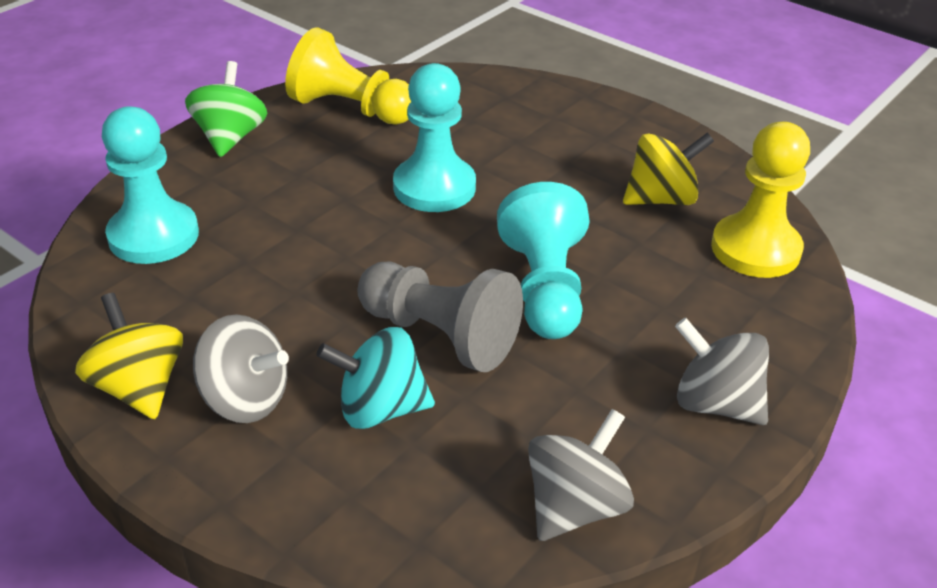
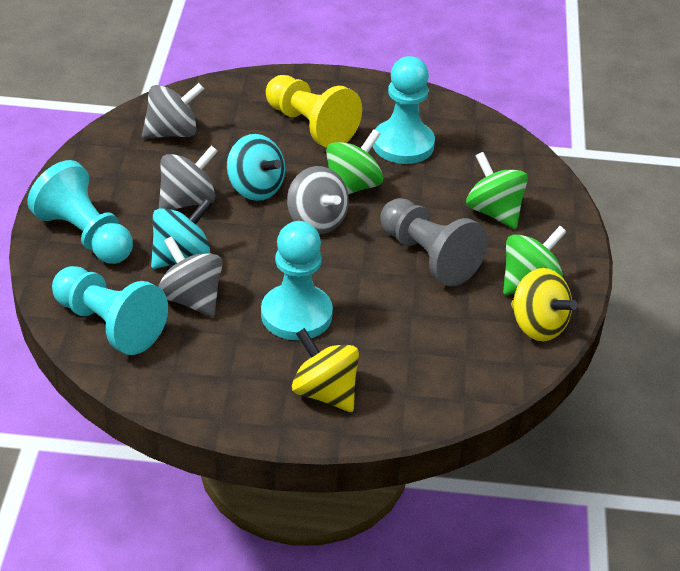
green spinning top: 1 -> 3
grey spinning top: 3 -> 4
turquoise pawn: 3 -> 4
turquoise spinning top: 1 -> 2
yellow pawn: 2 -> 1

